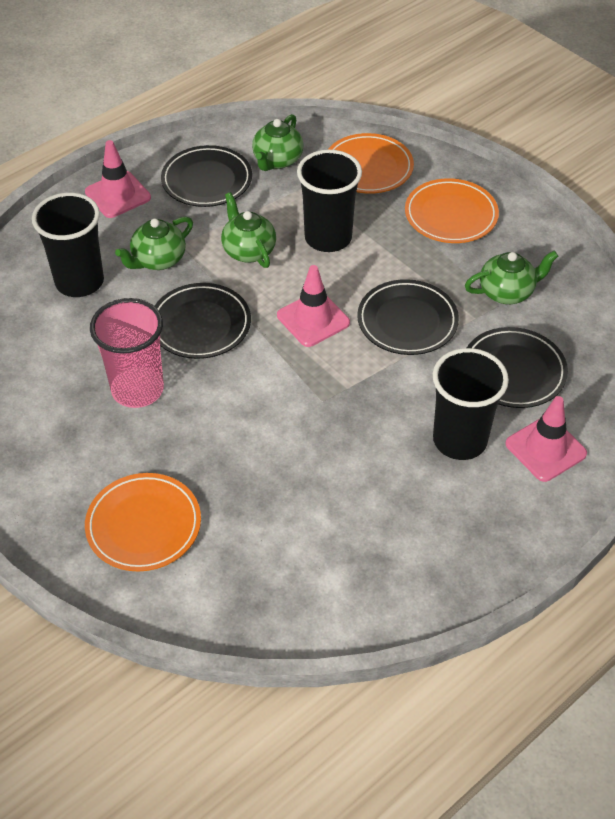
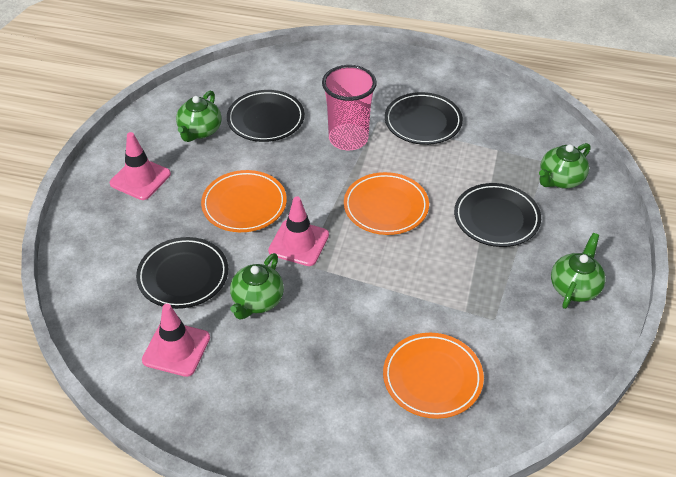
black cup: 3 -> 0

